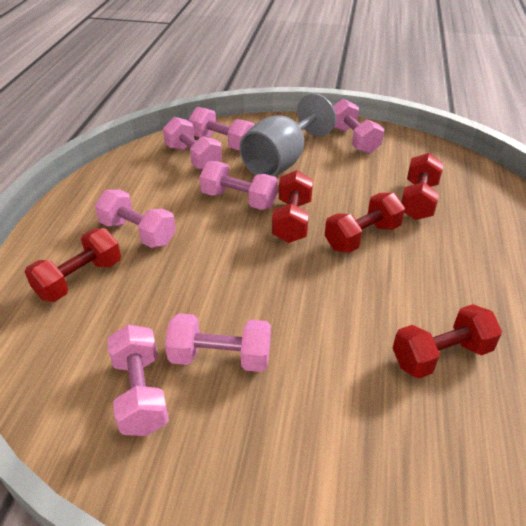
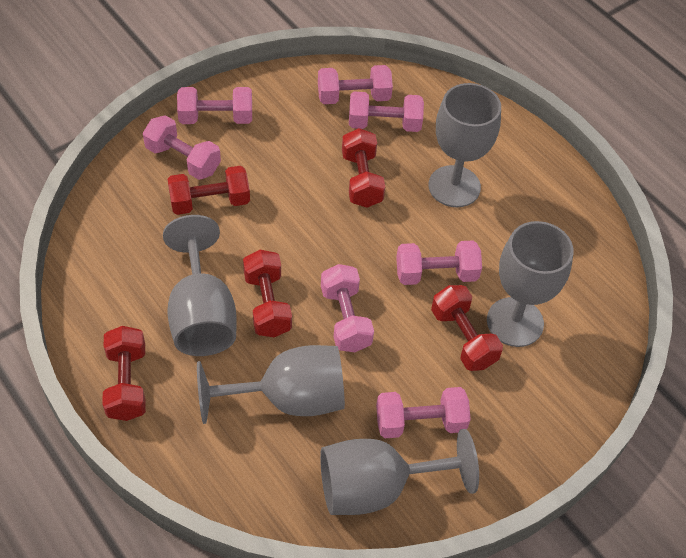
grey goblet: 1 -> 5

